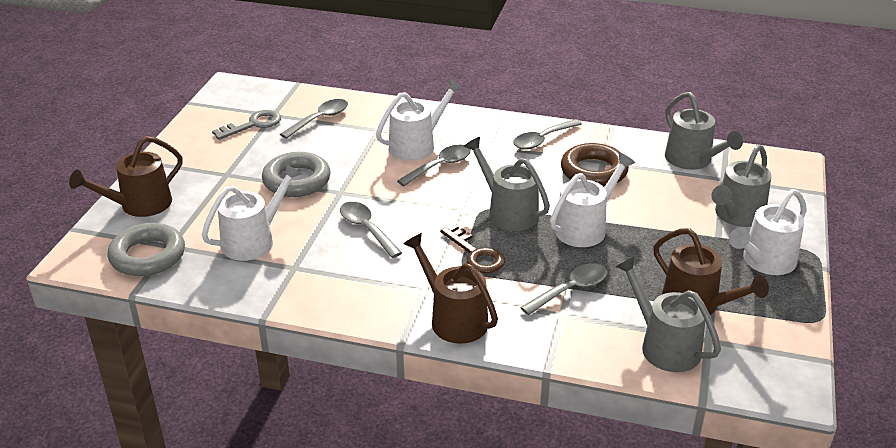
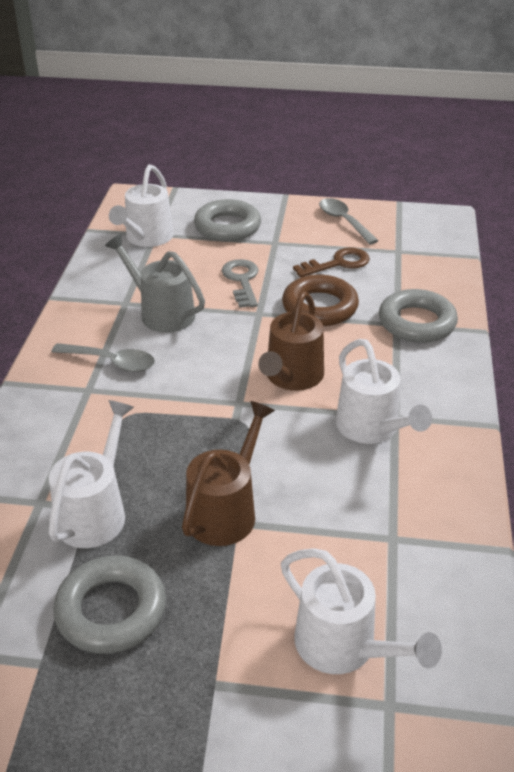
brown watering can: 3 -> 2
grey ring: 2 -> 3
grey spoon: 5 -> 2
grey watering can: 4 -> 1

